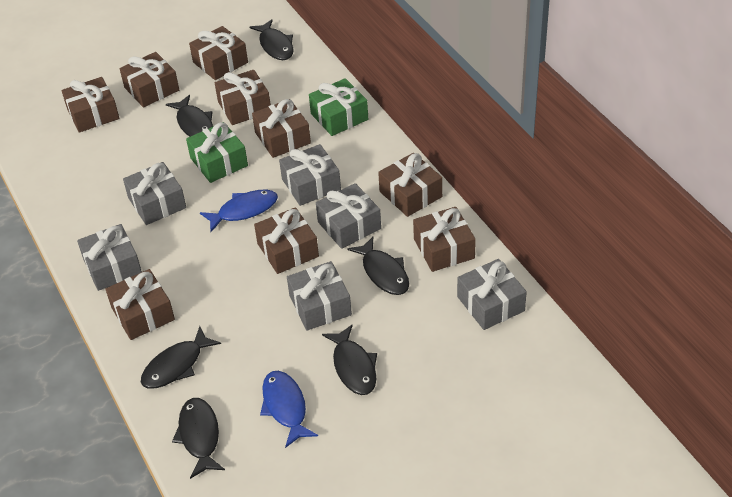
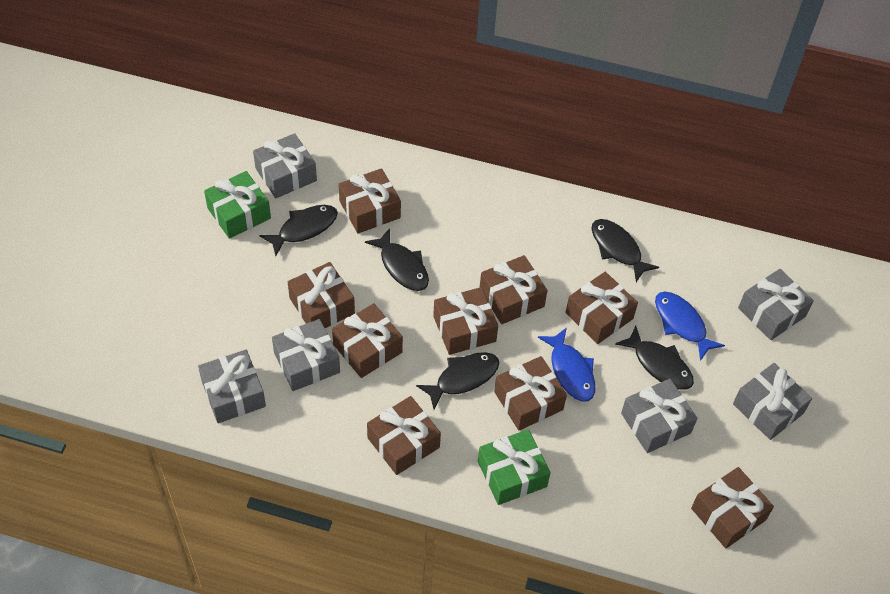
black fish: 6 -> 5

